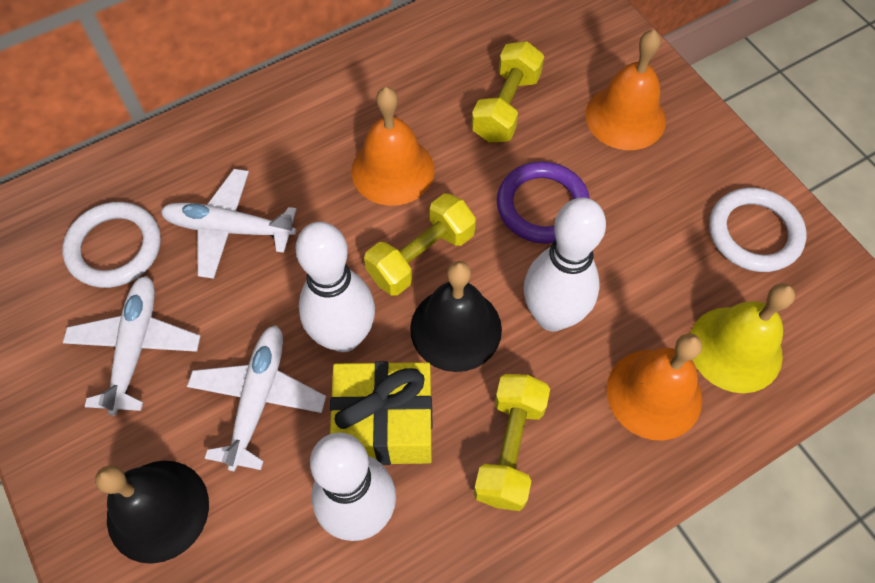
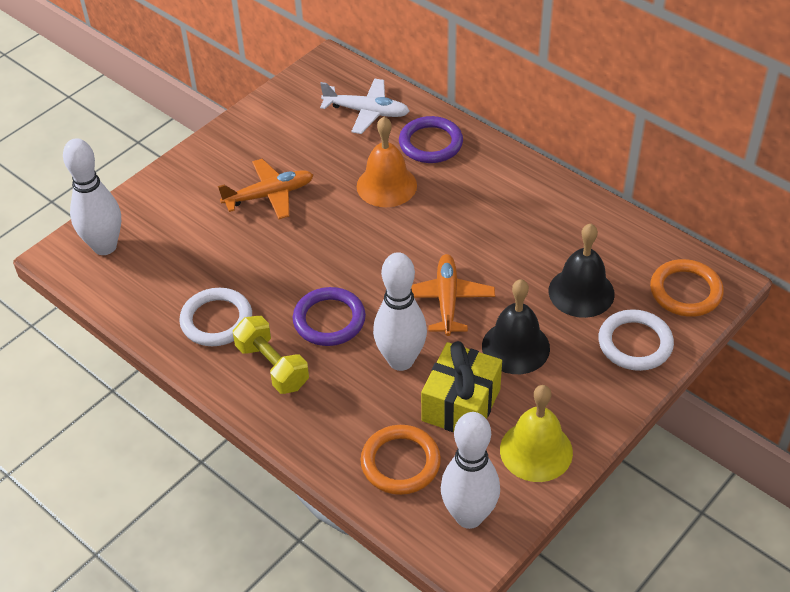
orange bell: 3 -> 1
orange plane: 0 -> 2
orange ring: 0 -> 2
purple ring: 1 -> 2
white plane: 3 -> 1
yellow dumbbell: 3 -> 1

